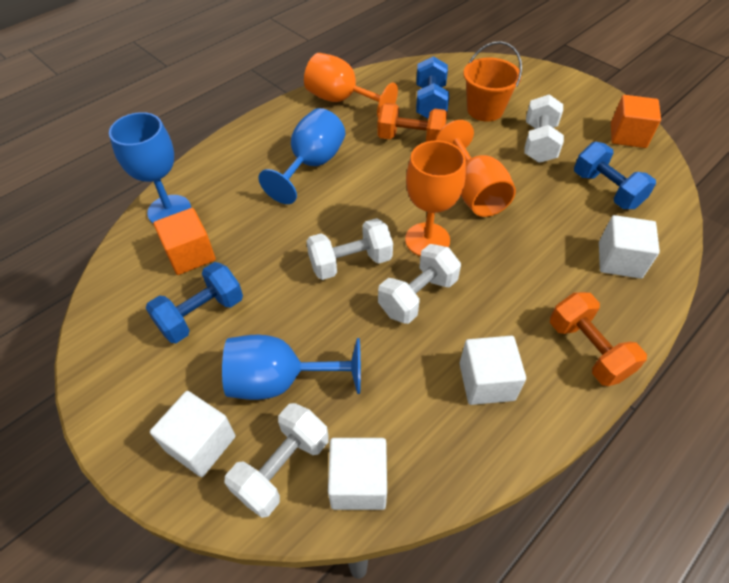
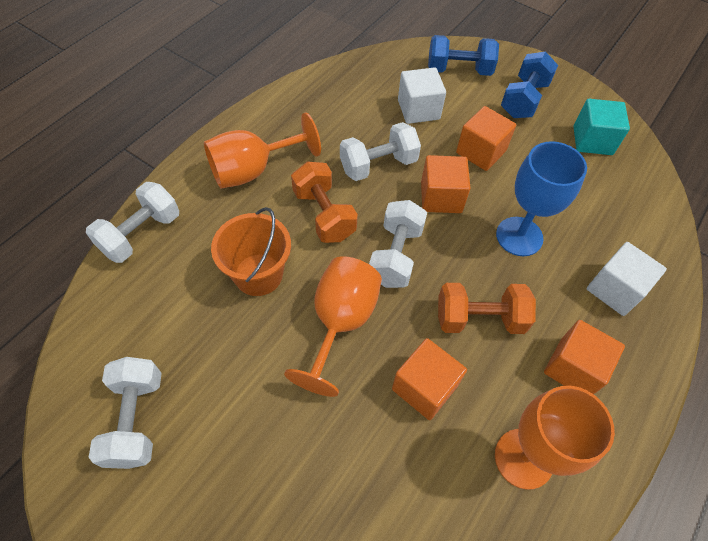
blue dumbbell: 3 -> 2
blue goblet: 3 -> 1
orange cube: 2 -> 4
turquoise cube: 0 -> 1
white cube: 4 -> 2

